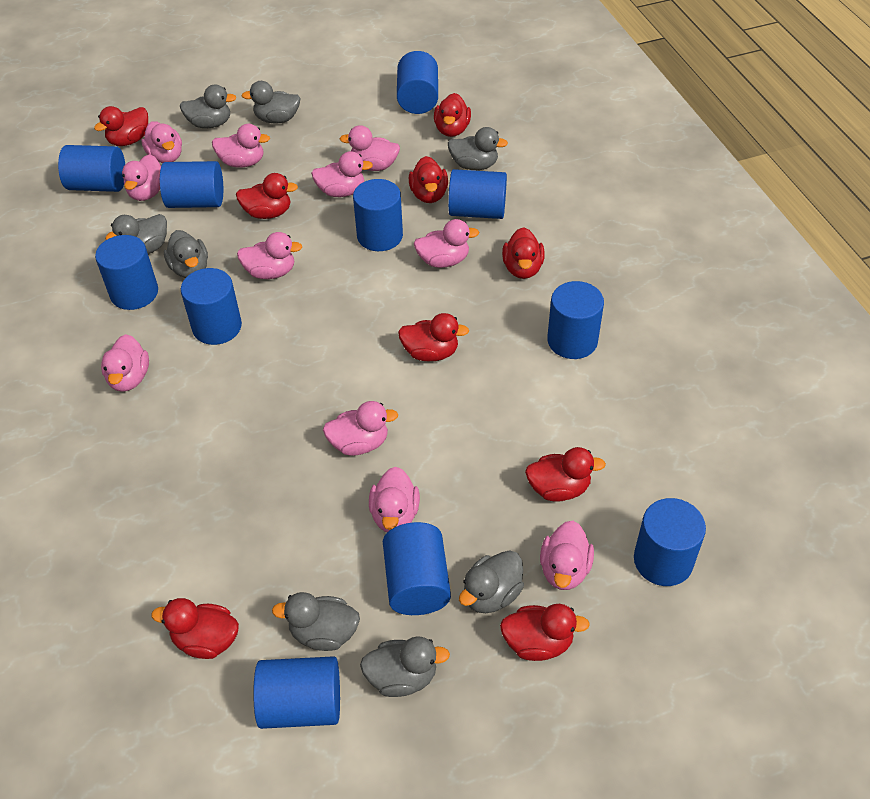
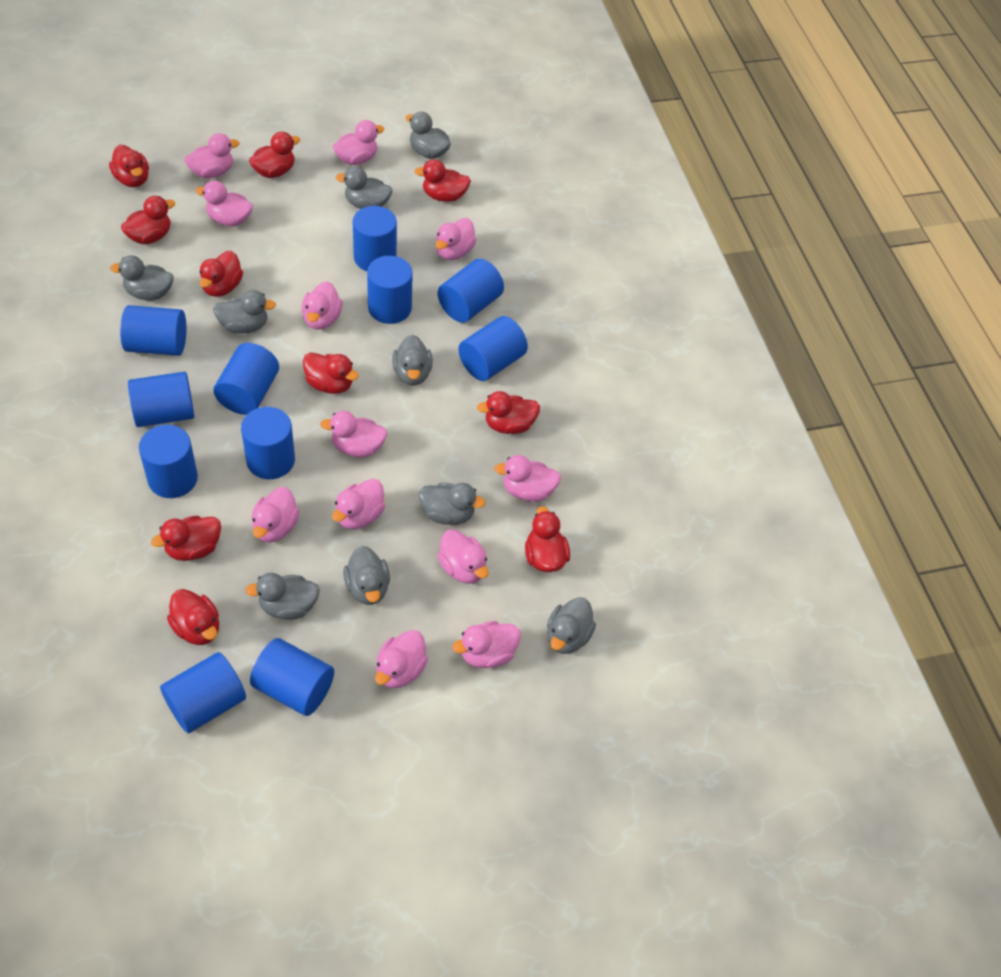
grey duck: 8 -> 9
pink duck: 11 -> 12
red duck: 9 -> 10

